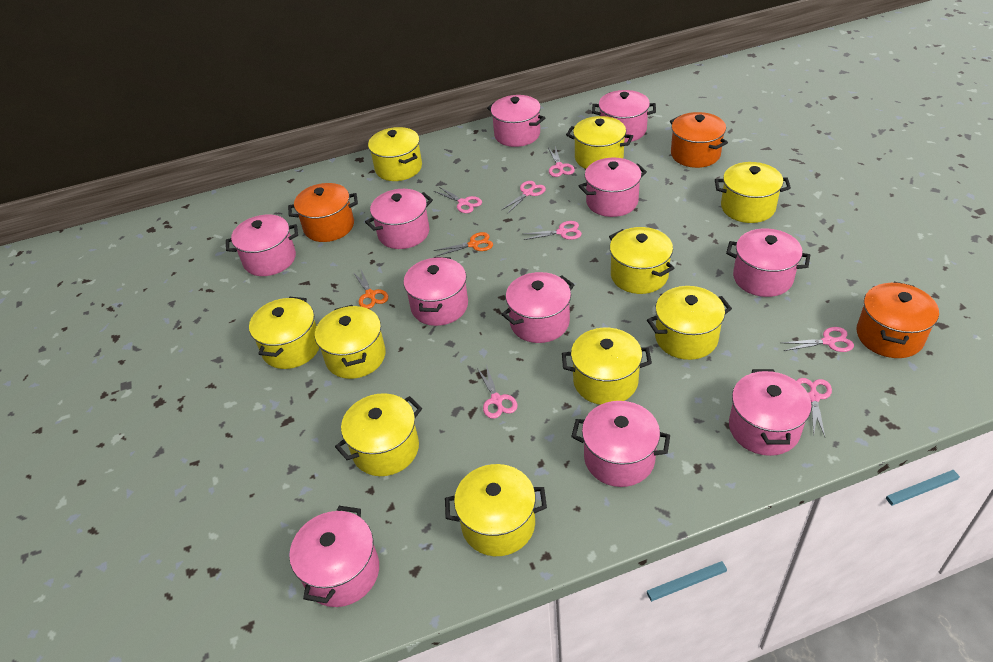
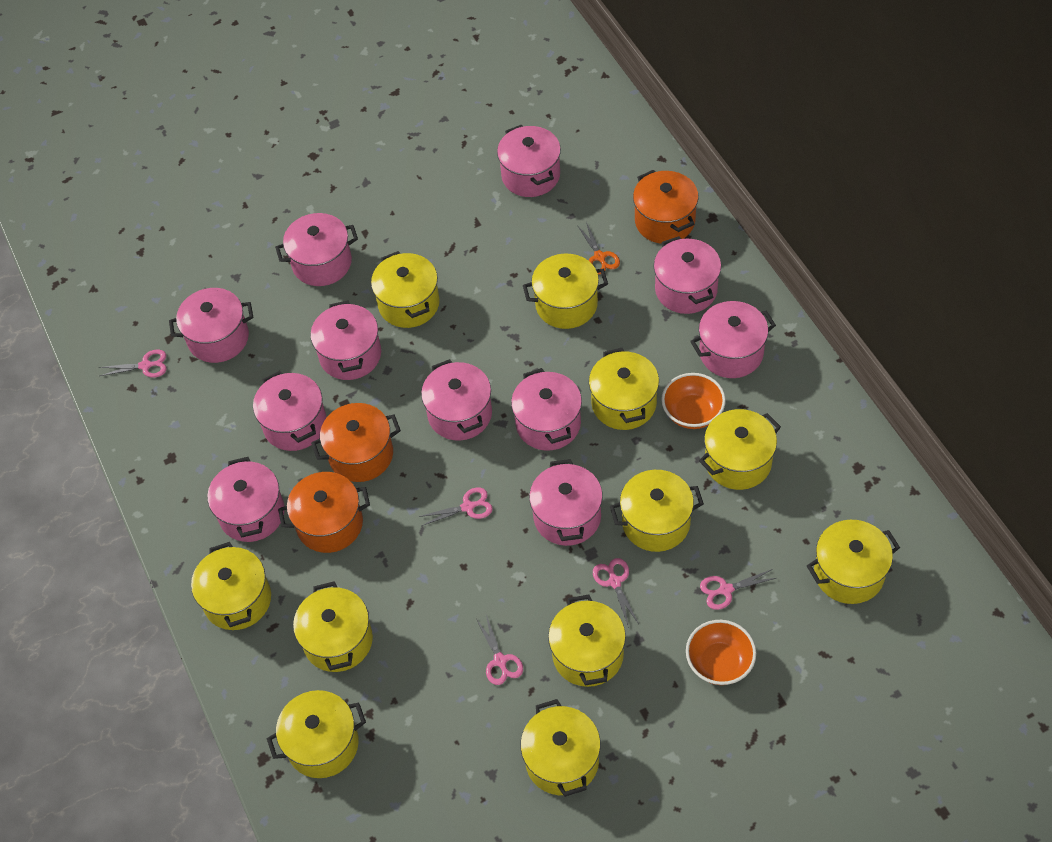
orange bowl: 0 -> 2
orange scissors: 2 -> 1
pink scissors: 7 -> 5
yellow pot: 10 -> 11

